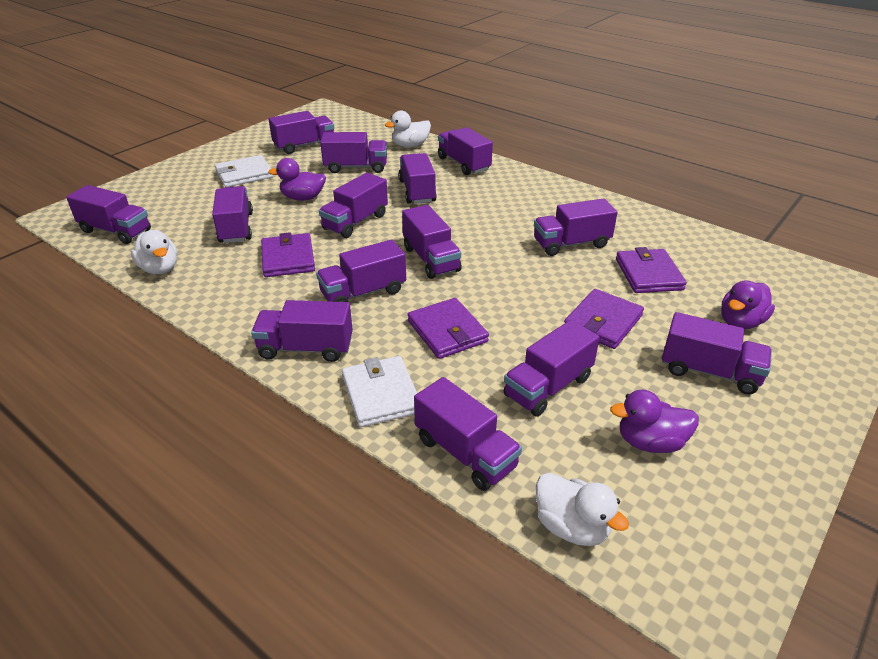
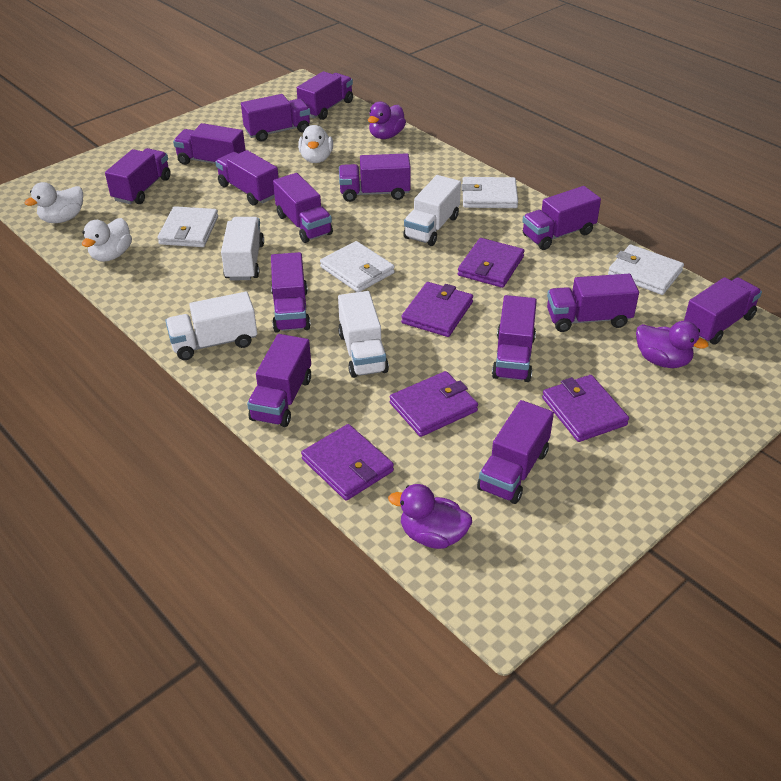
purple wallet: 4 -> 5
white truck: 0 -> 4
white wallet: 2 -> 4

